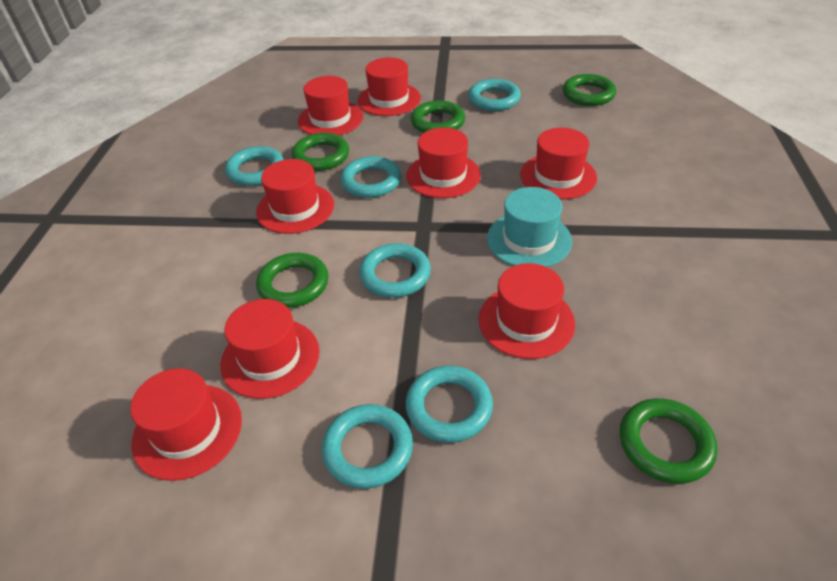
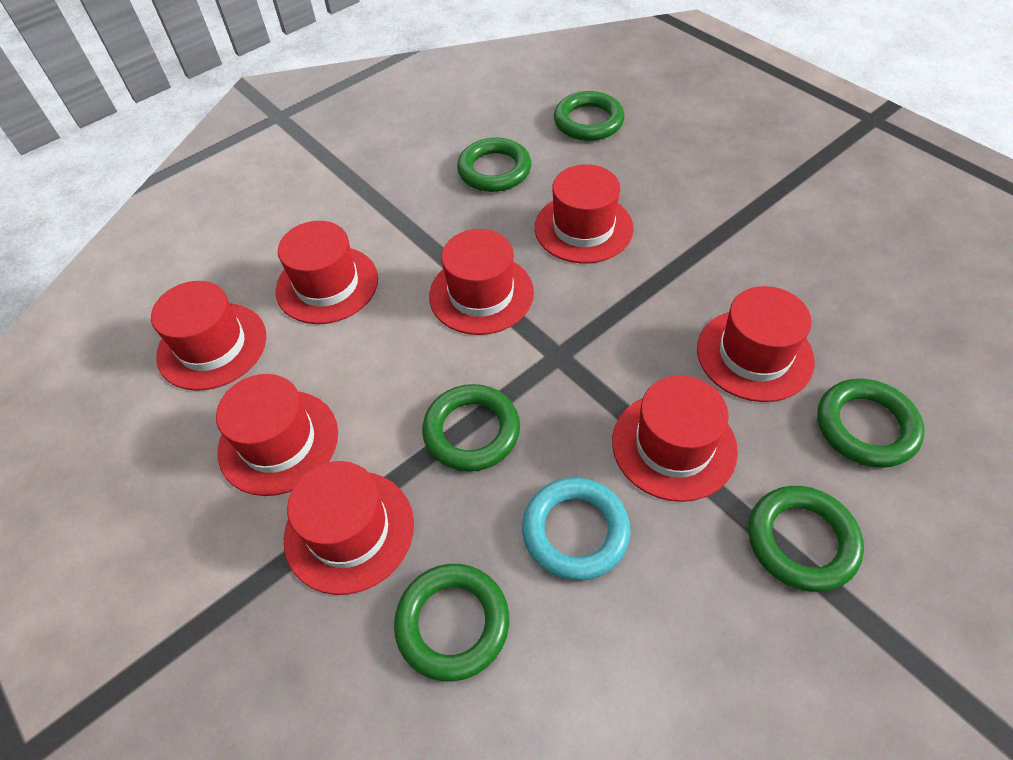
green ring: 5 -> 6
turquoise hat: 1 -> 0
turquoise ring: 6 -> 1

